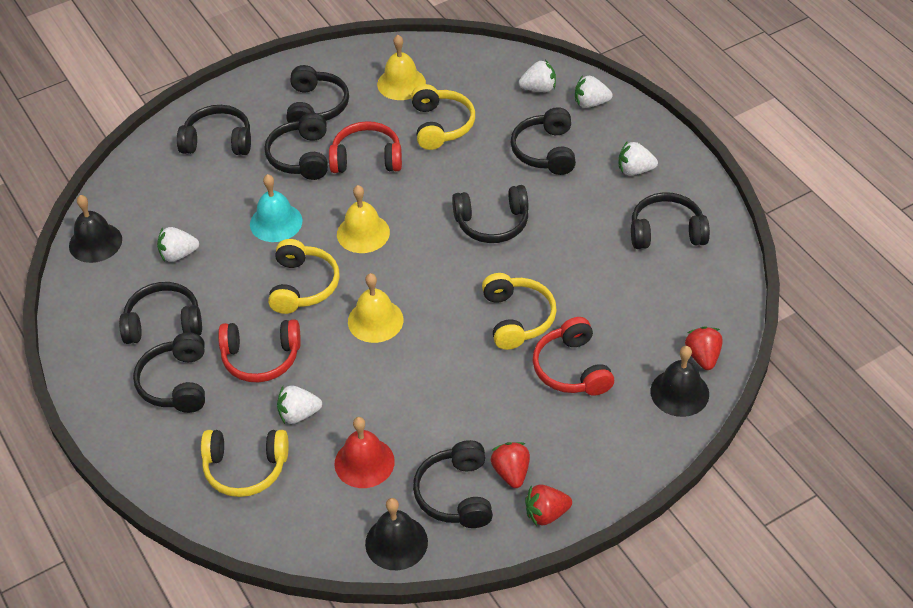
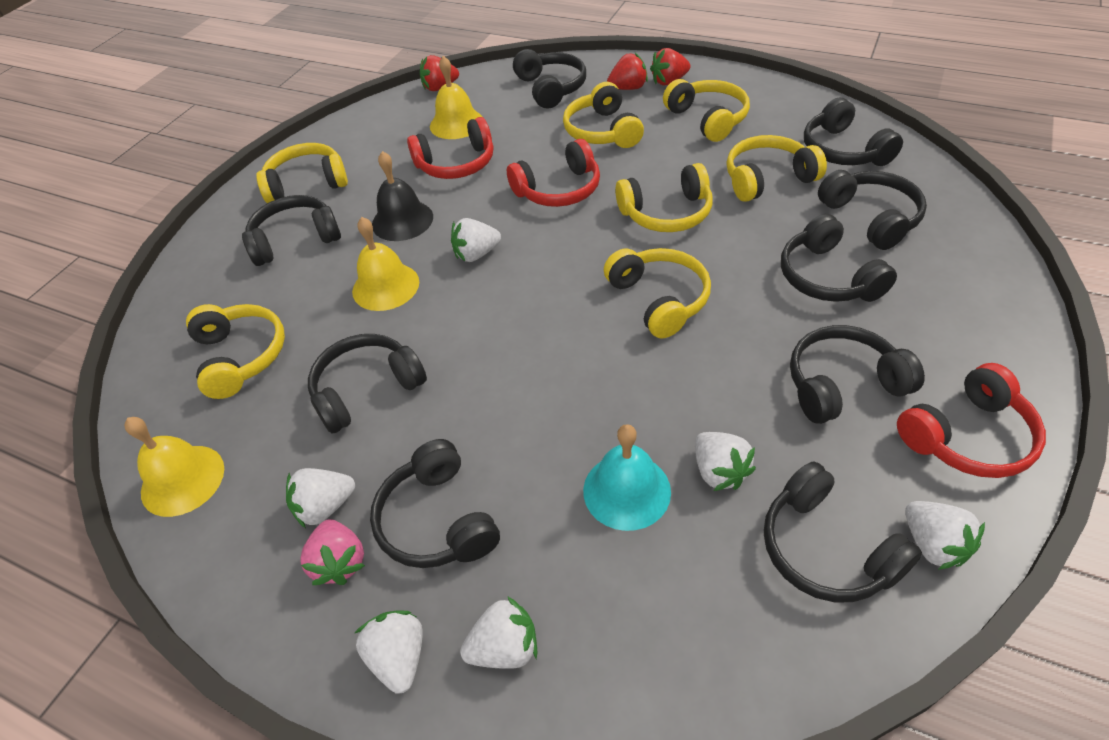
black bell: 3 -> 1
pink strawberry: 0 -> 1
red bell: 1 -> 0
white strawberry: 5 -> 6
yellow headphones: 4 -> 7

